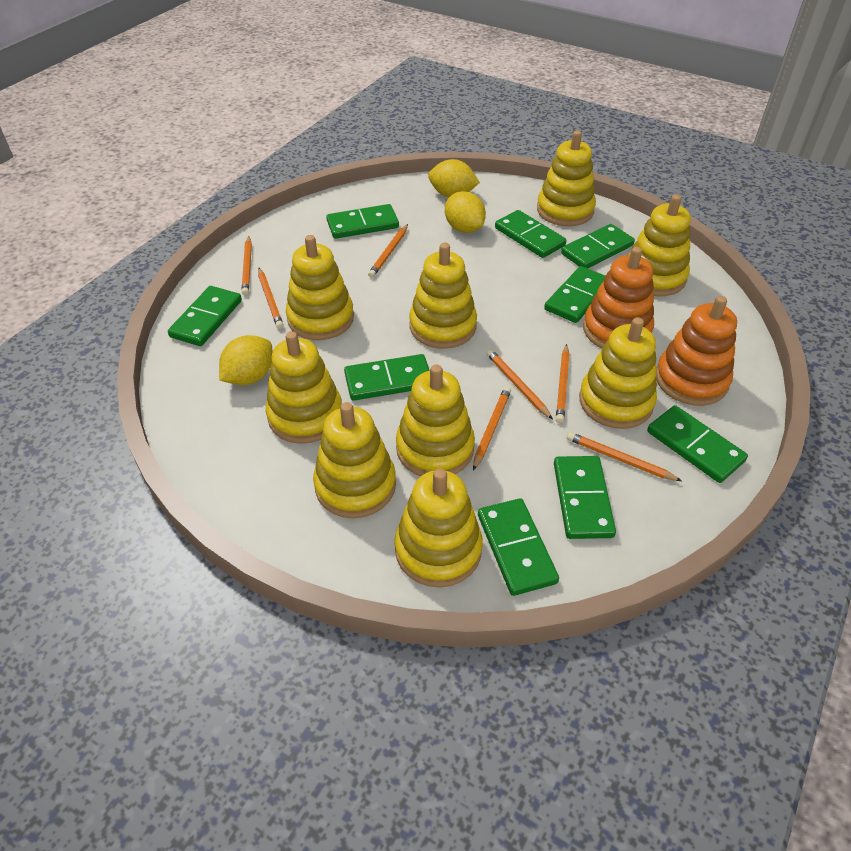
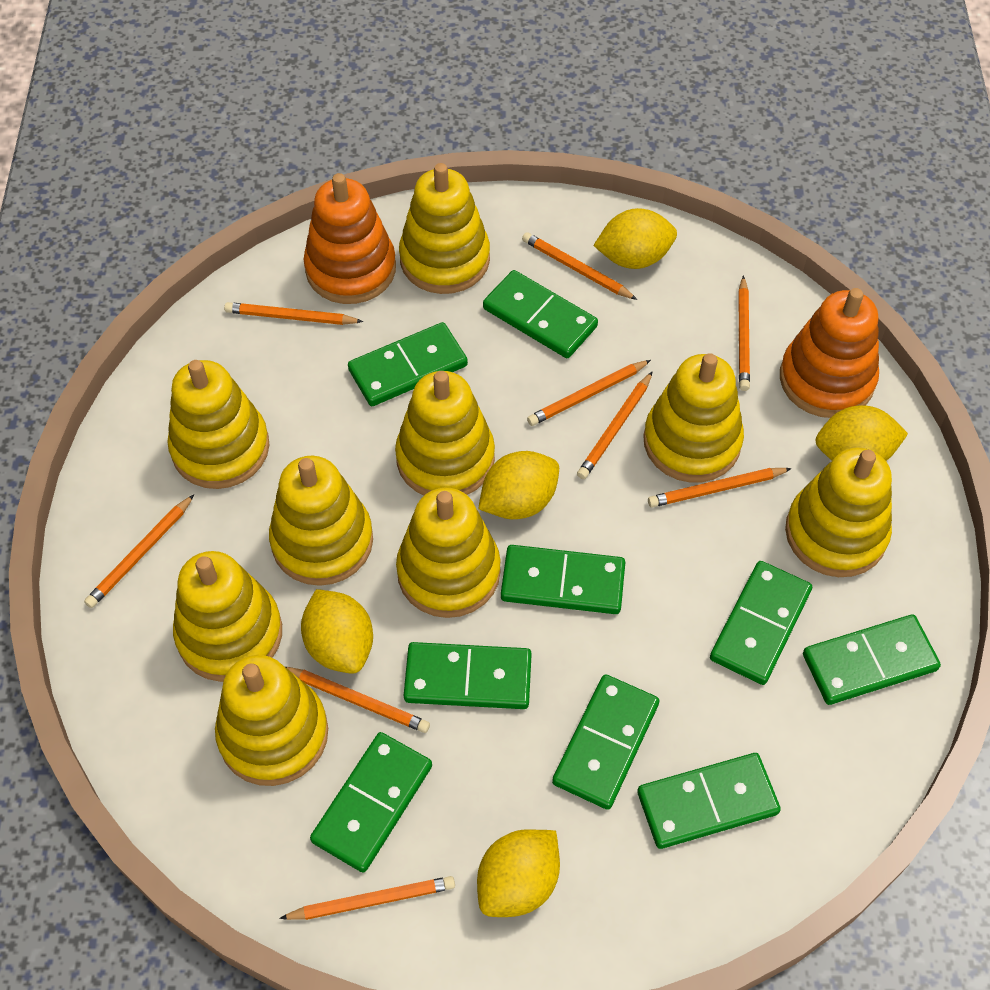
orange pencil: 7 -> 9
yellow lemon: 3 -> 5

